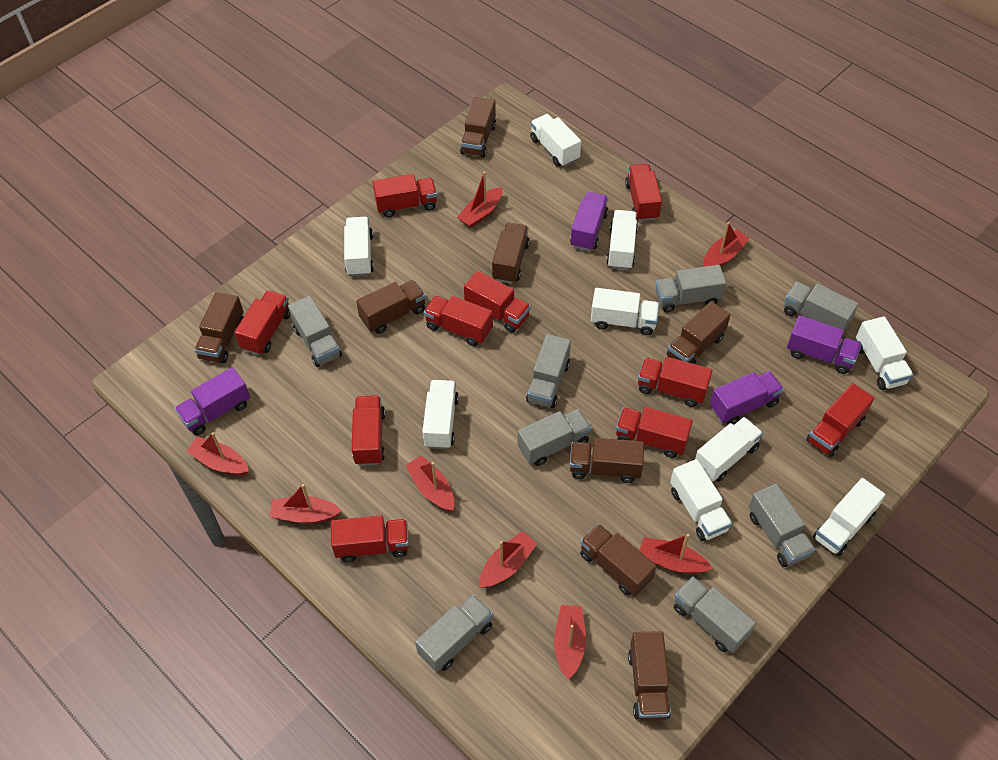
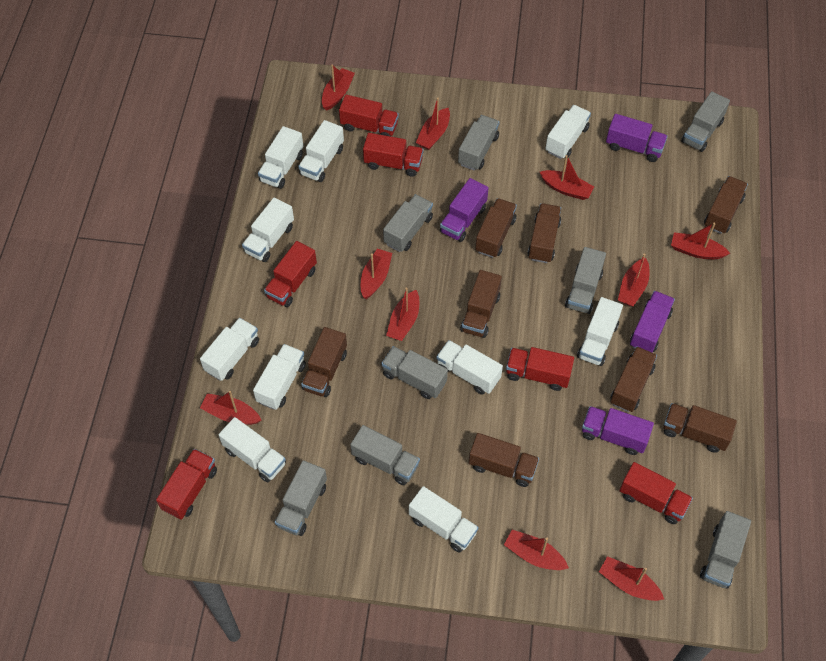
red boat: 8 -> 10
red truck: 10 -> 6
white truck: 9 -> 10

